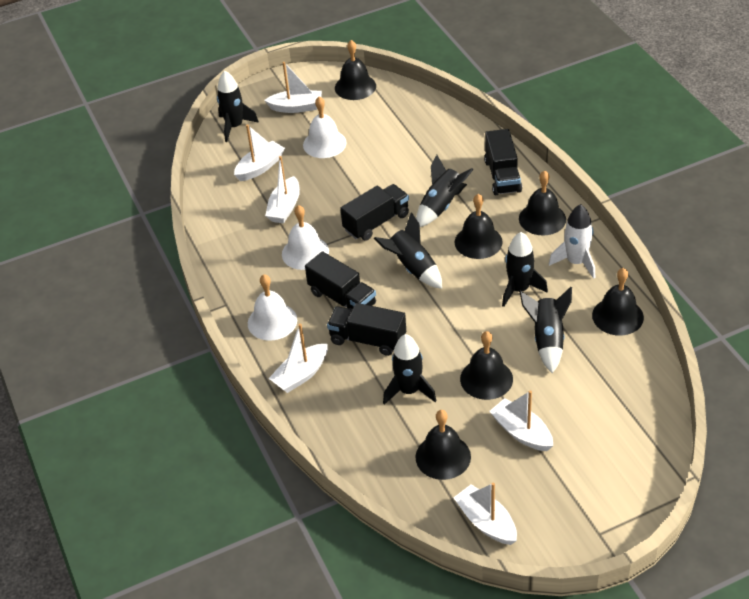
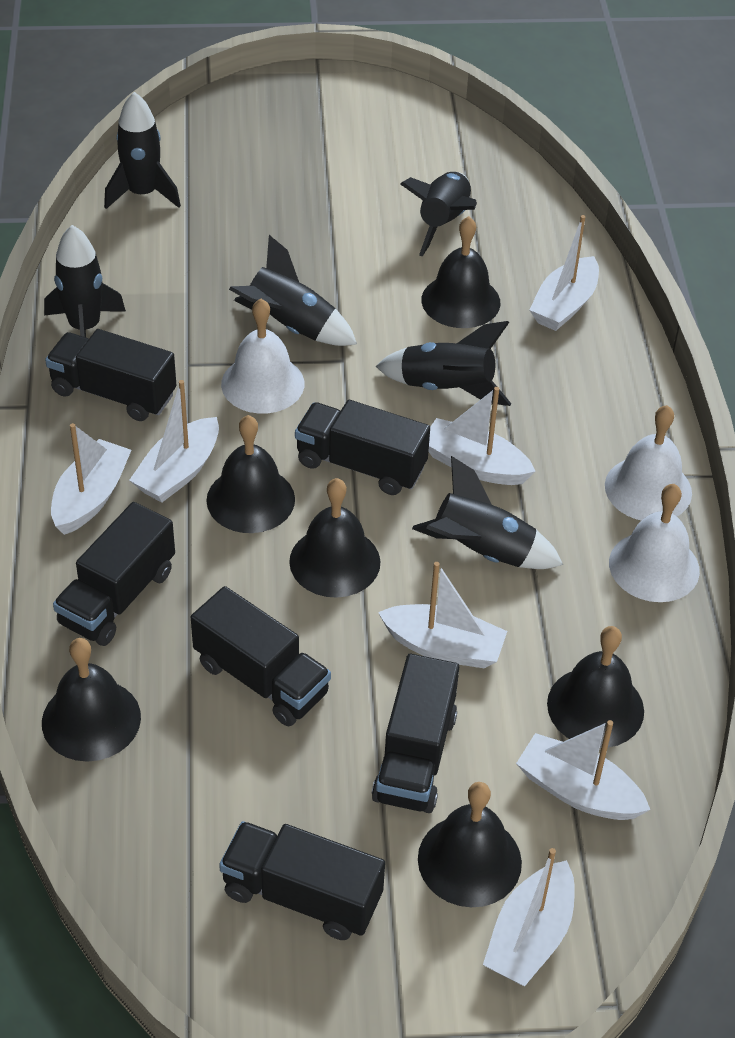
black truck: 4 -> 6
white boat: 6 -> 7
white rocket: 1 -> 0

